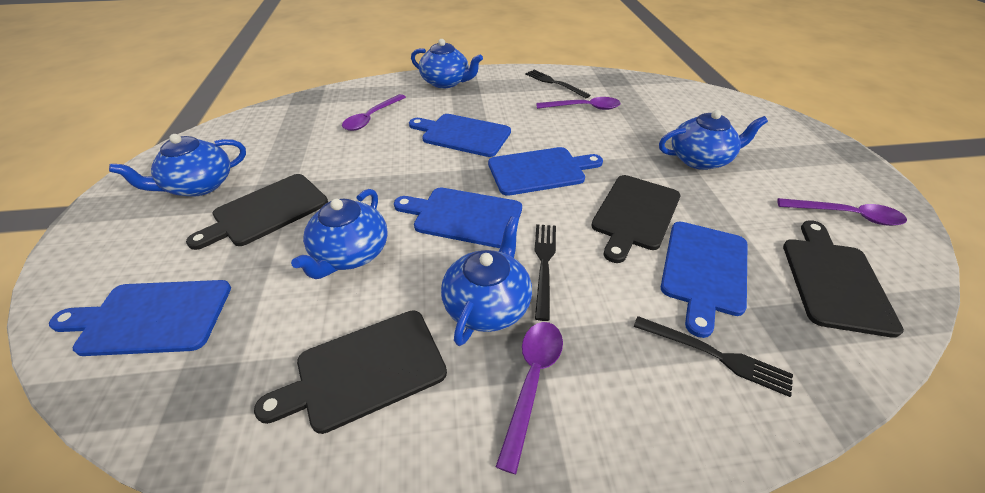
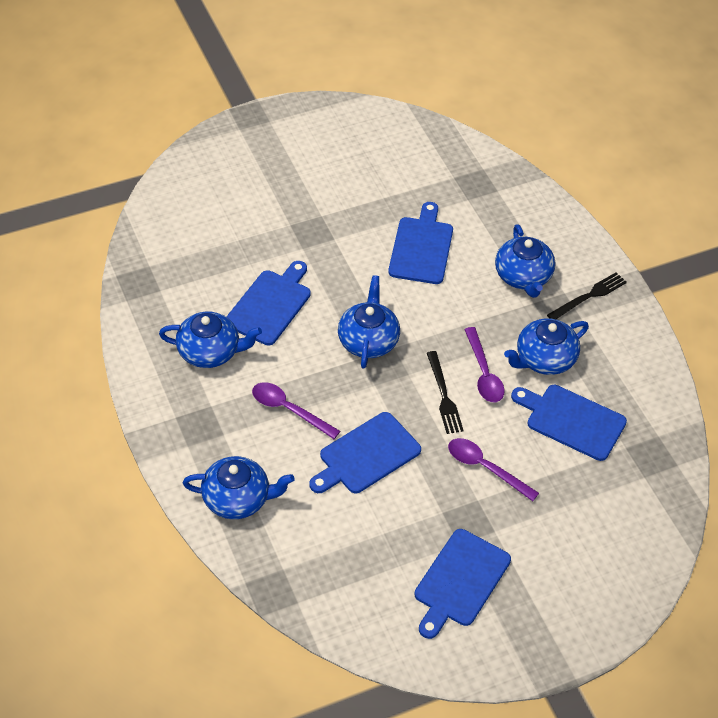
black cutting board: 4 -> 0
black fork: 3 -> 2
purple spoon: 4 -> 3

